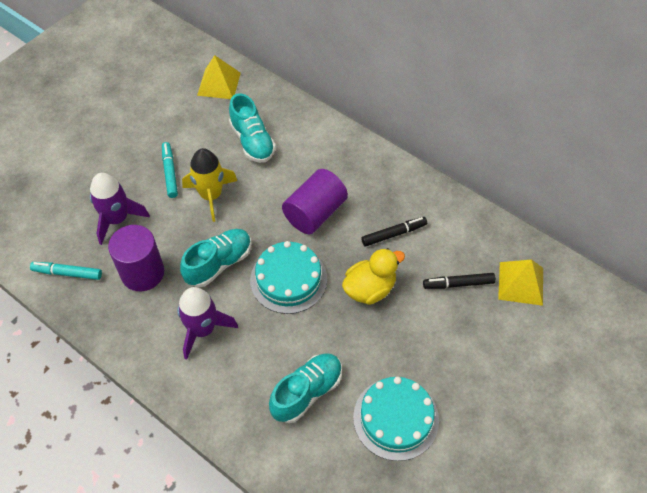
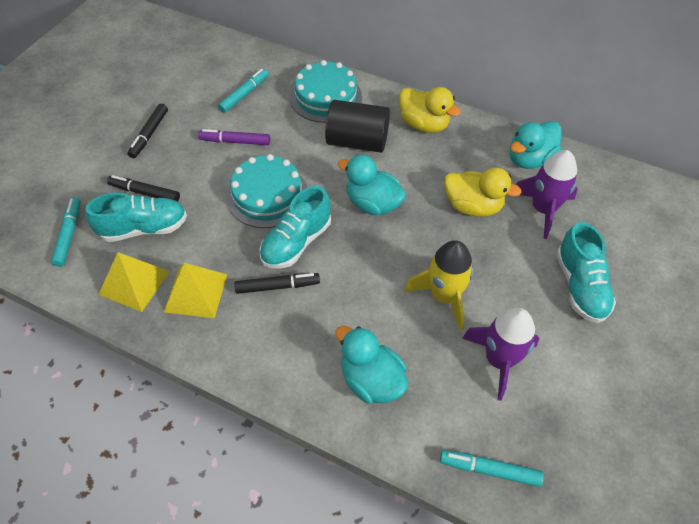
black cylinder: 0 -> 1
black marker: 2 -> 3
purple cylinder: 2 -> 0
purple marker: 0 -> 1
turquoise duck: 0 -> 3
turquoise marker: 2 -> 3
yellow duck: 1 -> 2

